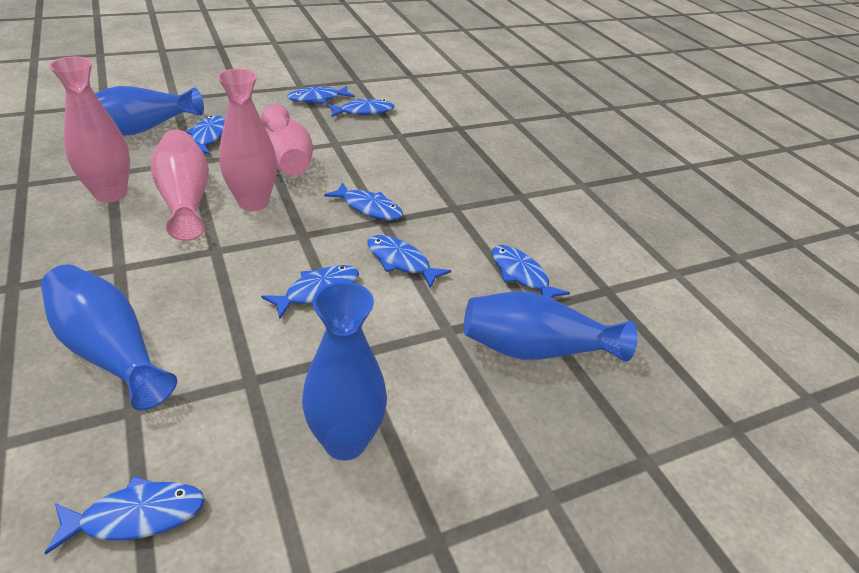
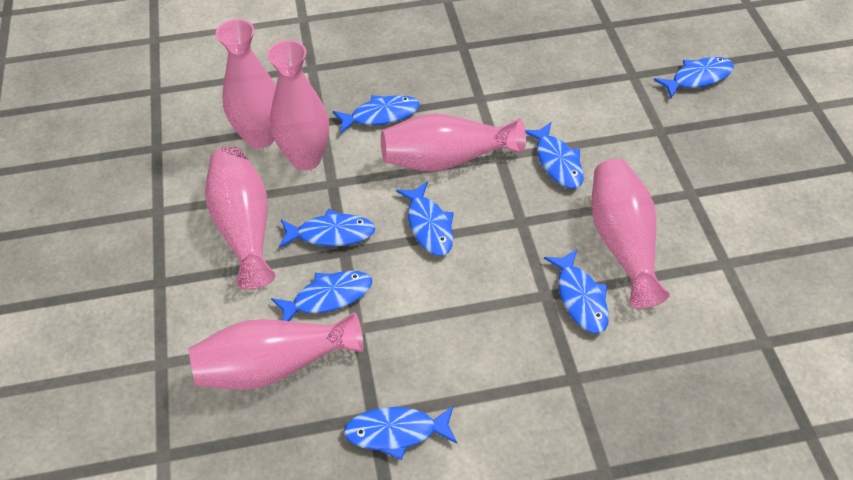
blue vase: 4 -> 0
pink vase: 4 -> 6

